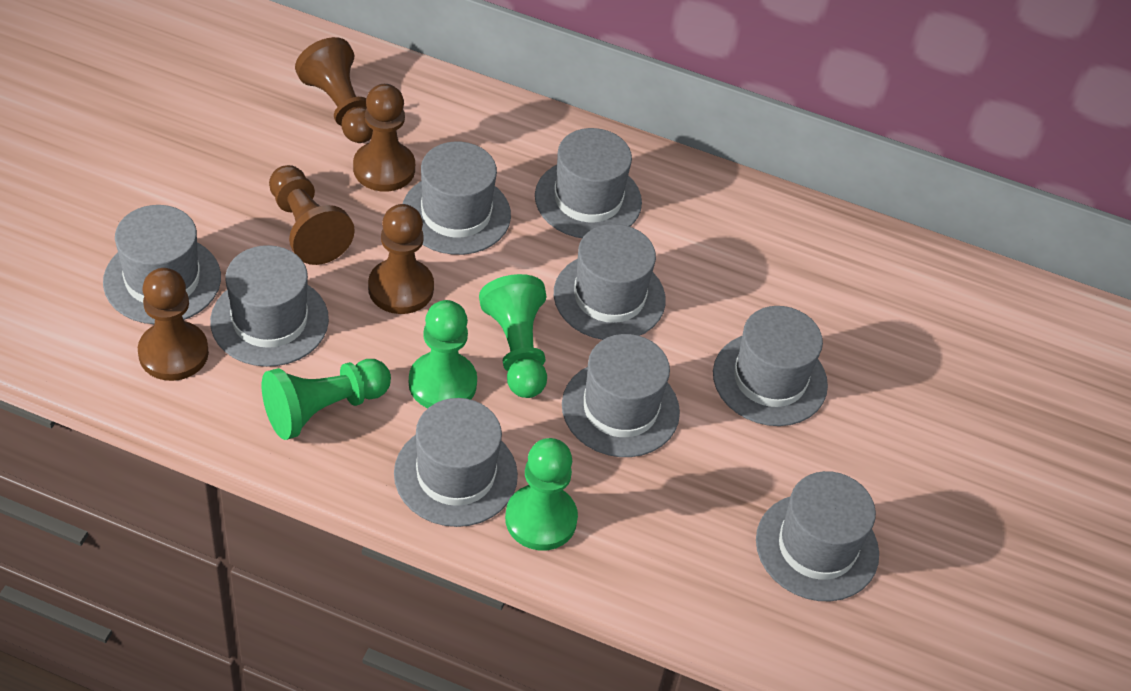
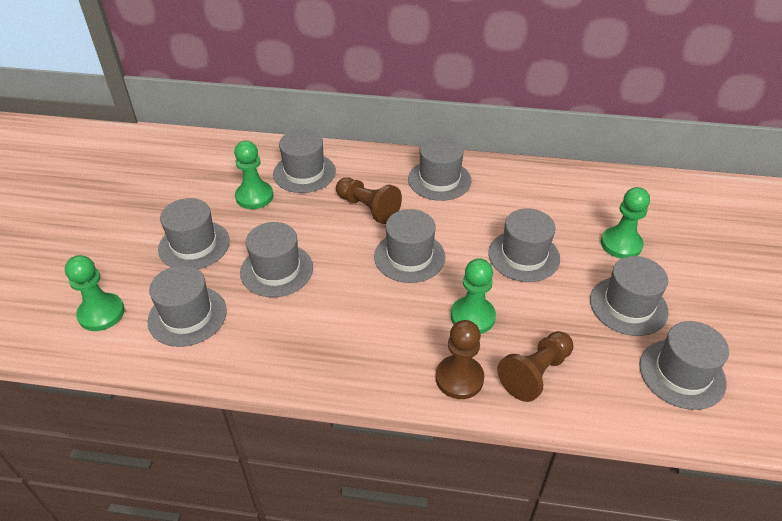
brown pawn: 5 -> 3

